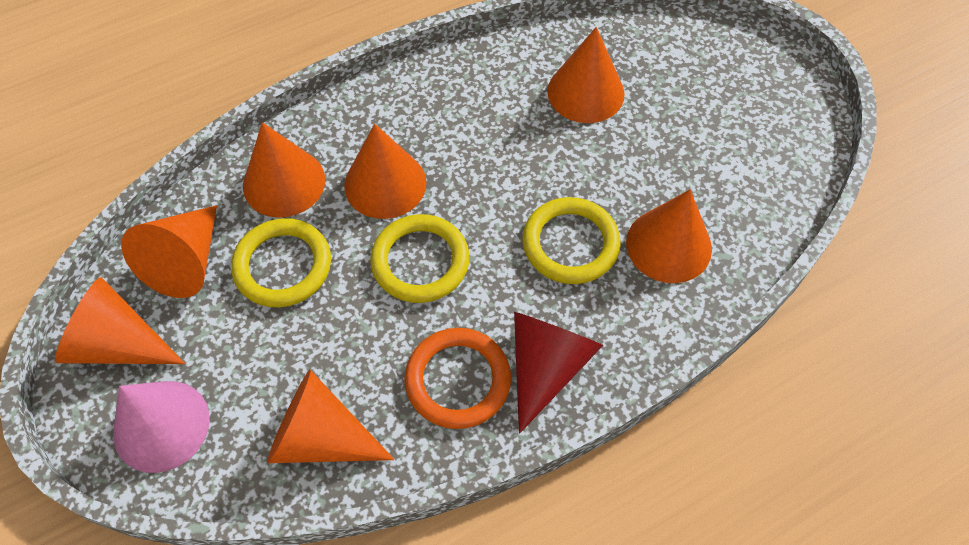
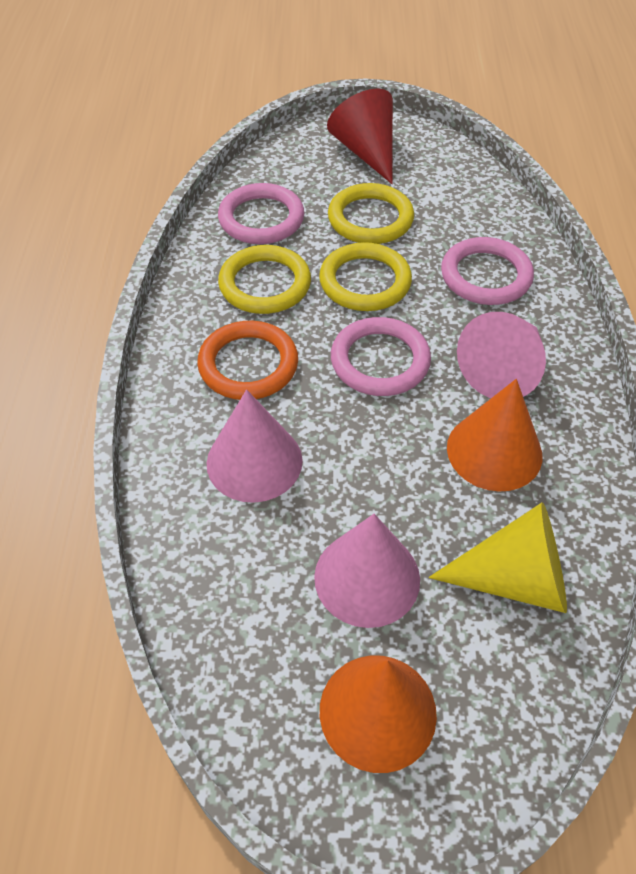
orange cone: 7 -> 2
pink cone: 1 -> 3
pink ring: 0 -> 3
yellow cone: 0 -> 1

